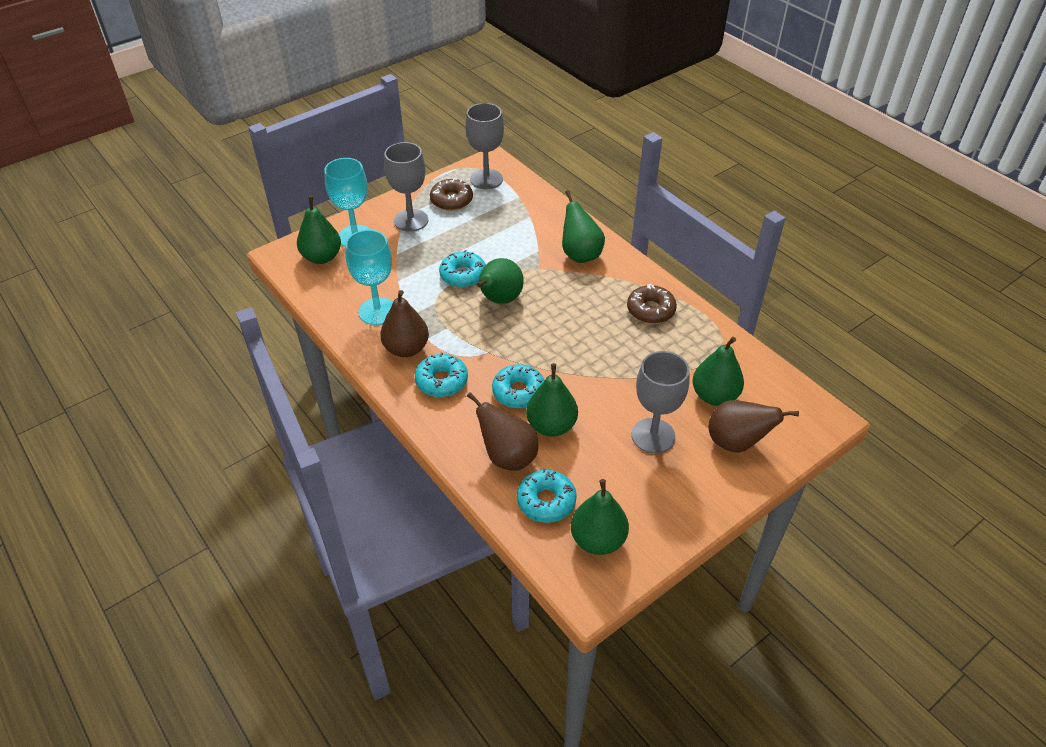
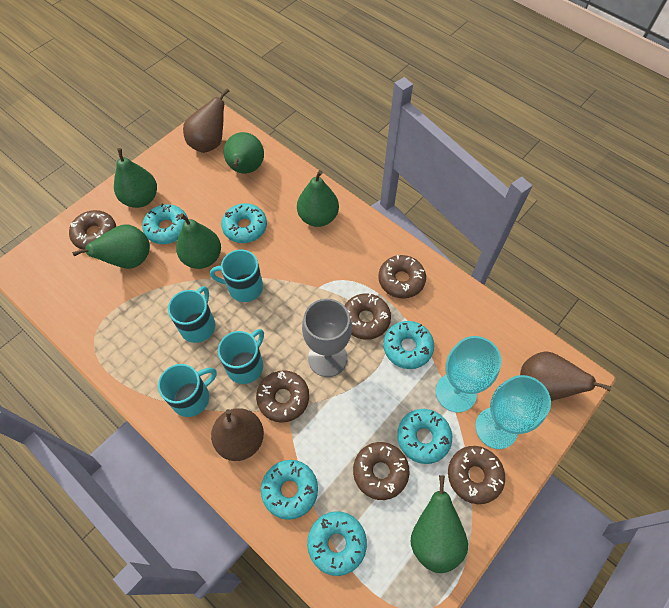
brown donut: 2 -> 6
grey goblet: 3 -> 1
turquoise donut: 4 -> 6
turquoise mug: 0 -> 4

